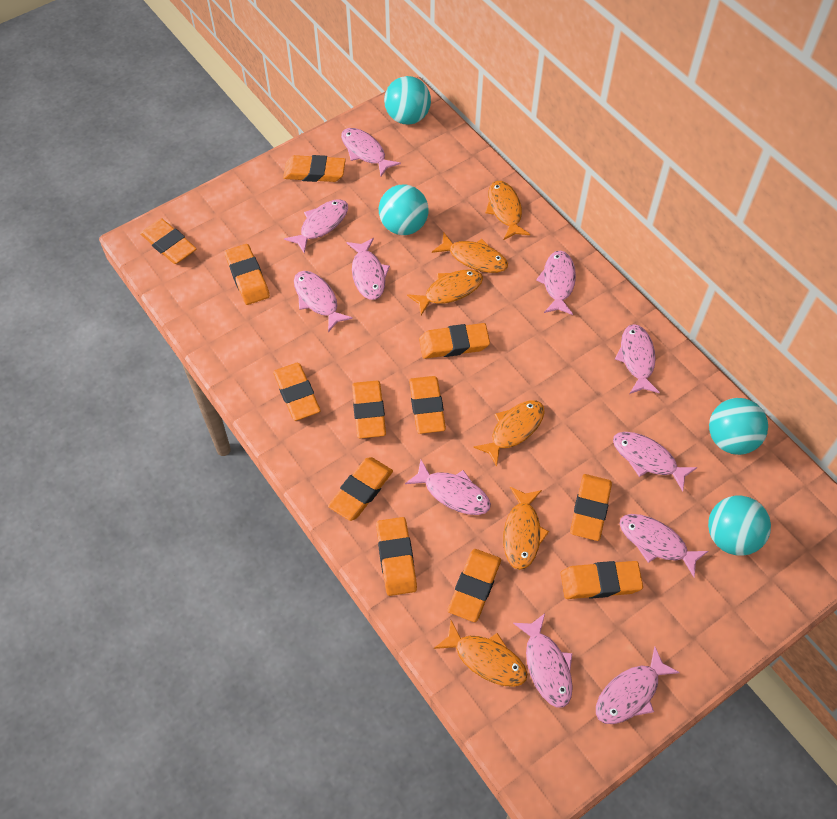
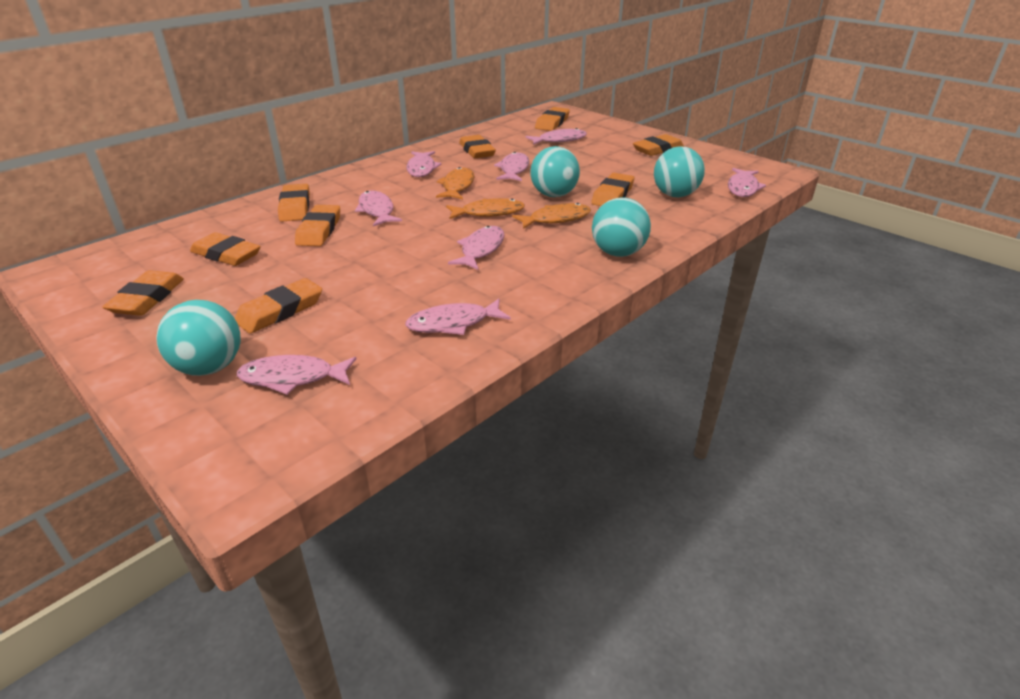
orange eraser: 12 -> 9
orange fish: 6 -> 3
pink fish: 11 -> 8

